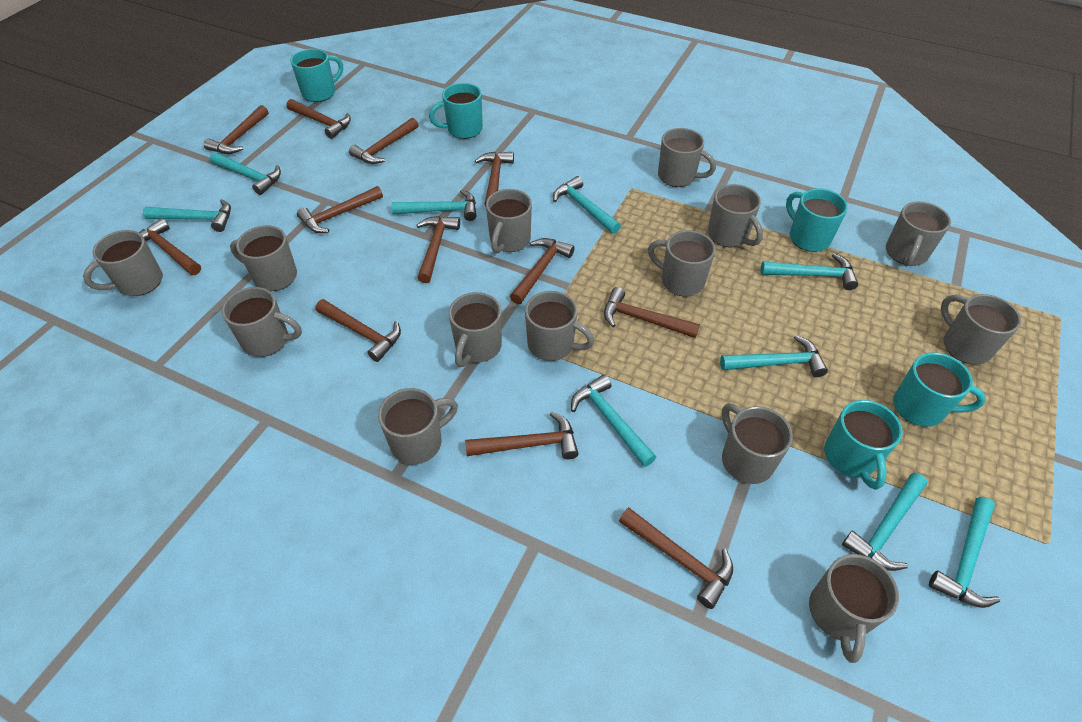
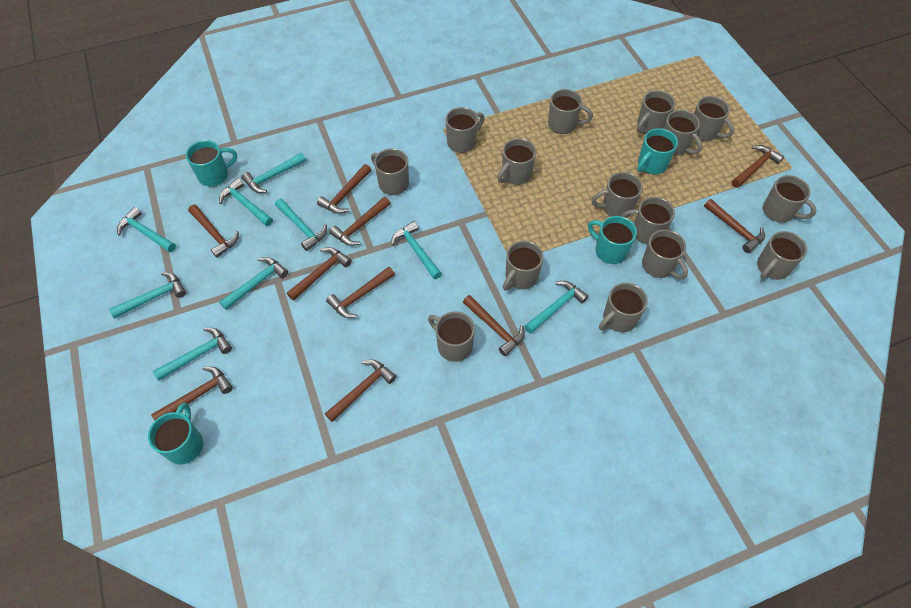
brown hammer: 12 -> 10
grey mug: 14 -> 15
turquoise mug: 5 -> 4

